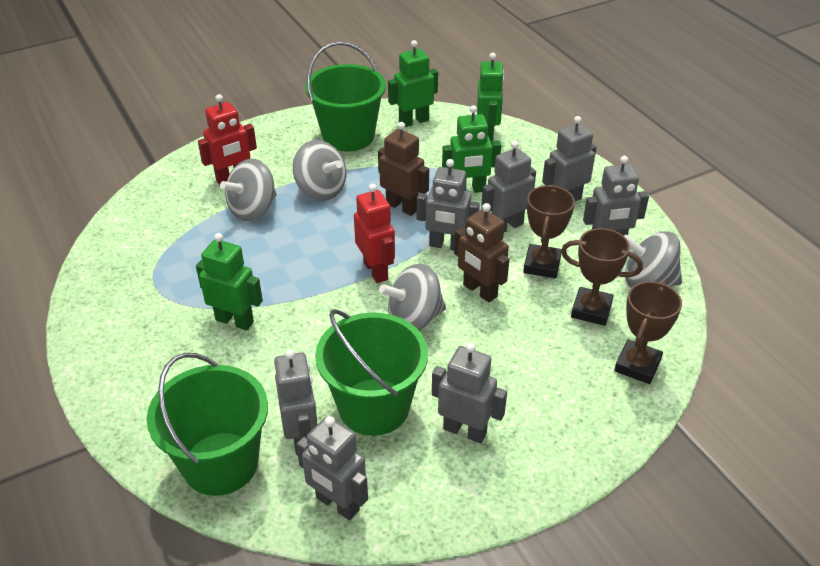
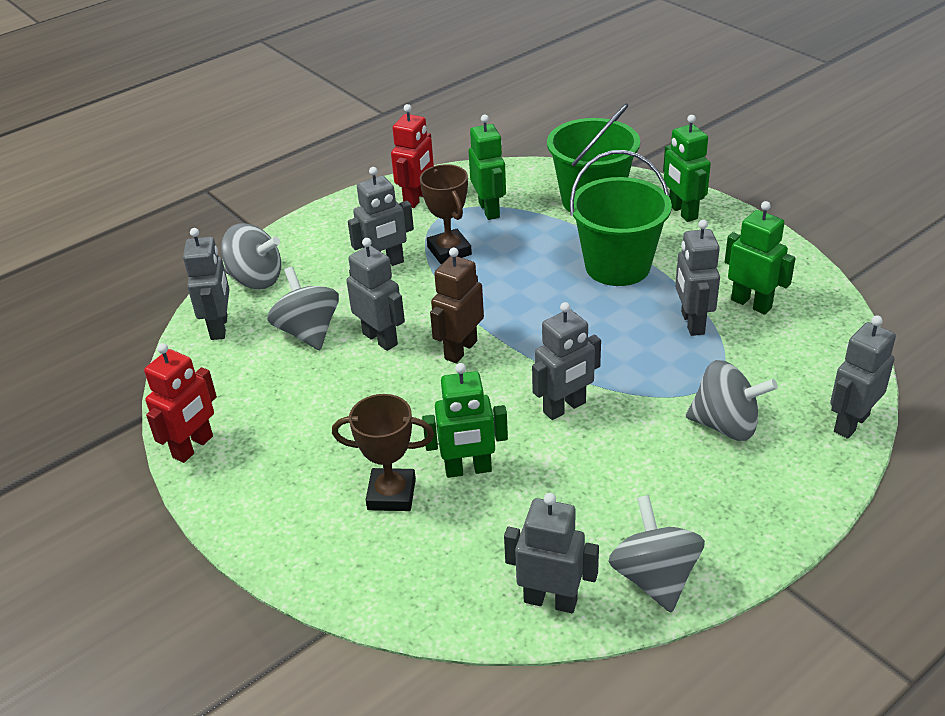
brown robot: 2 -> 1
brown trophy: 3 -> 2
green bucket: 3 -> 2

